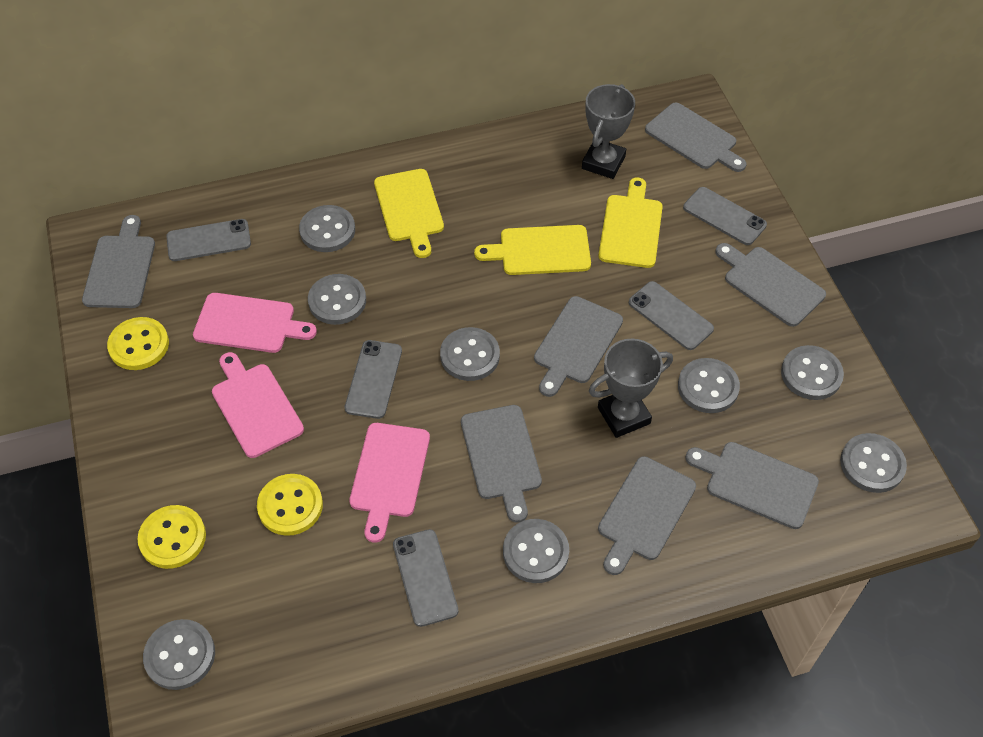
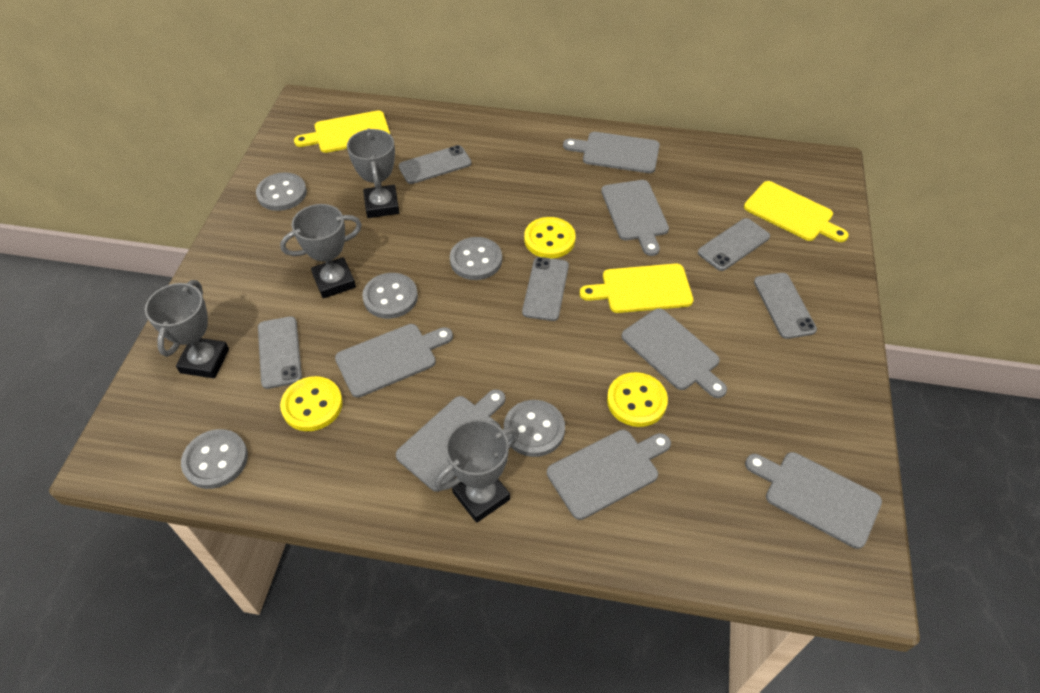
grey button: 8 -> 5
grey trophy: 2 -> 4
pink cutting board: 3 -> 0

